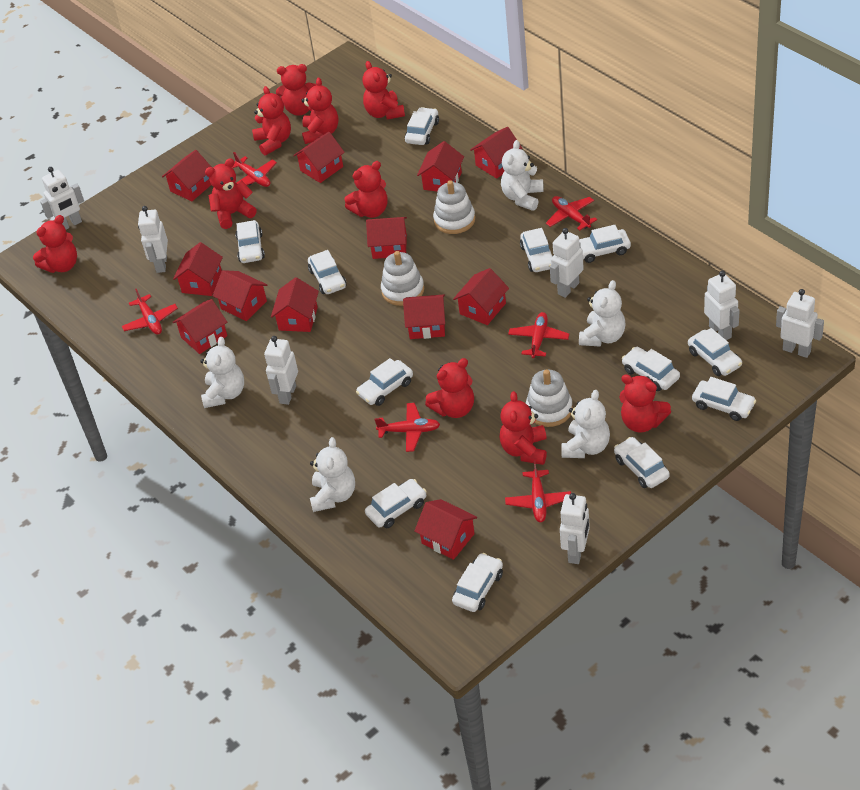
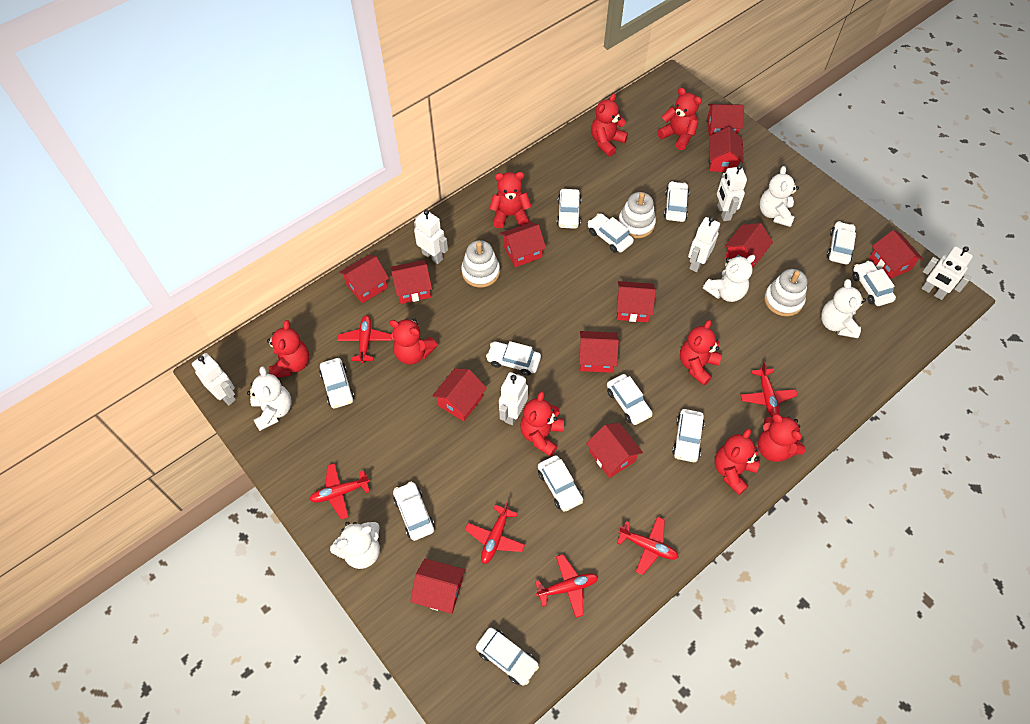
red teddy bear: 10 -> 9
white robot: 7 -> 6

